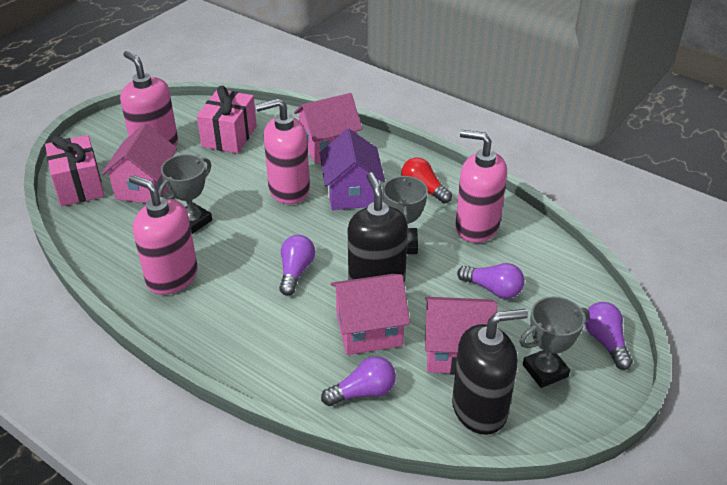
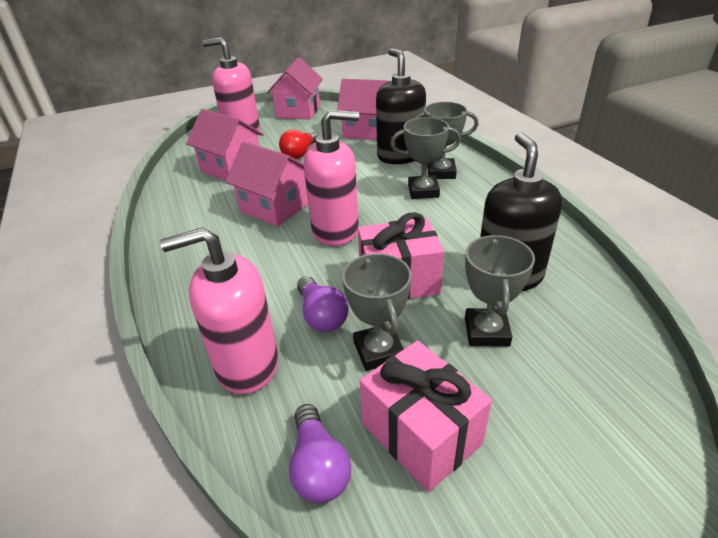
grey trophy: 3 -> 4
pink soap dispenser: 4 -> 3
purple house: 1 -> 0
purple light bulb: 4 -> 2

